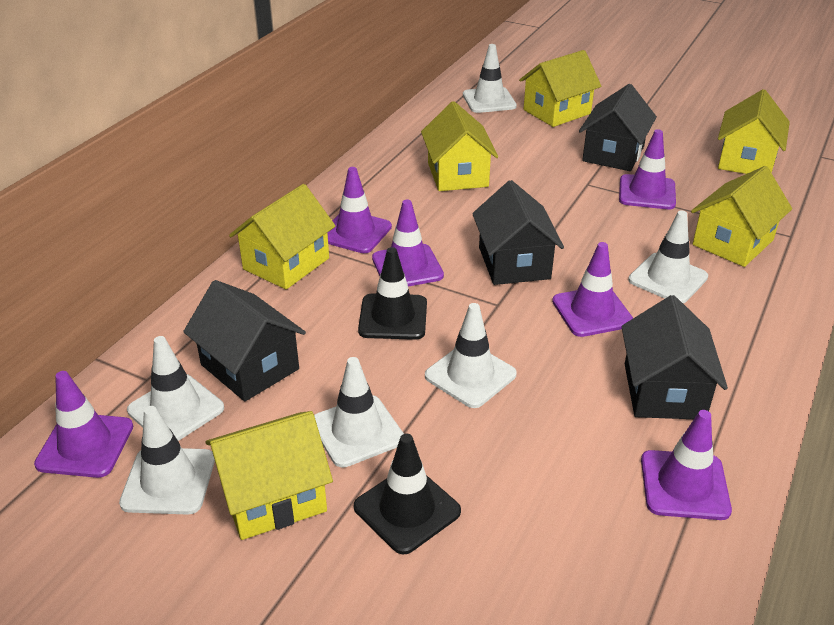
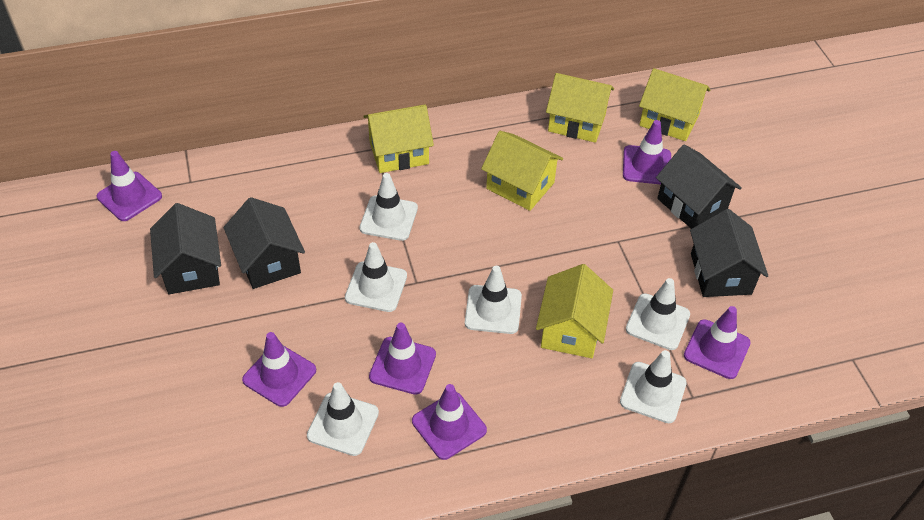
black traffic cone: 2 -> 0
yellow house: 6 -> 5

